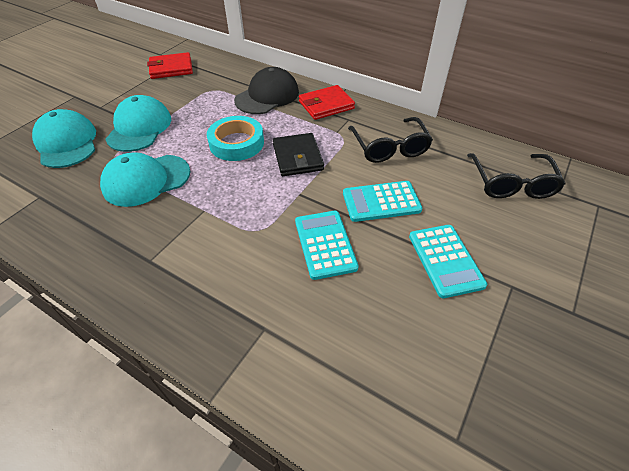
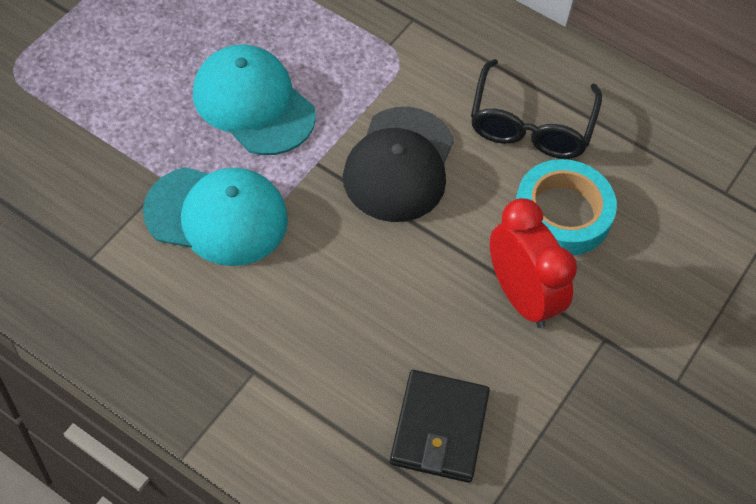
black glasses: 2 -> 1
red clock: 0 -> 1
red wallet: 2 -> 0
turquoise calculator: 3 -> 0
turquoise cap: 3 -> 2

